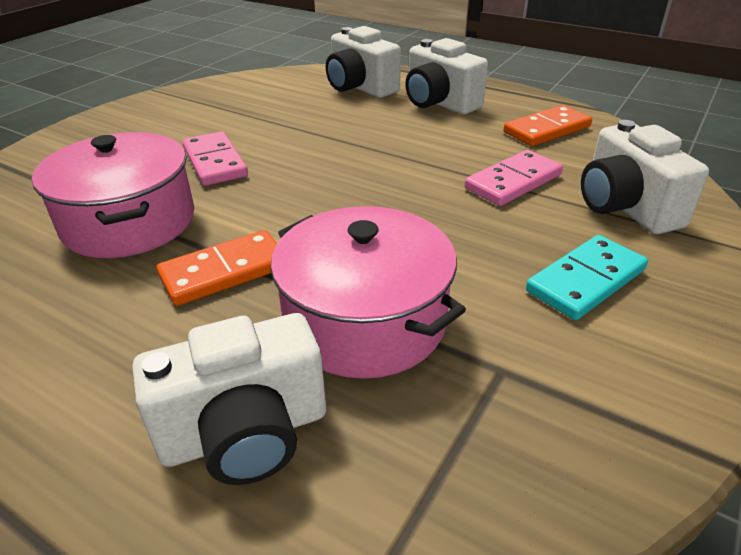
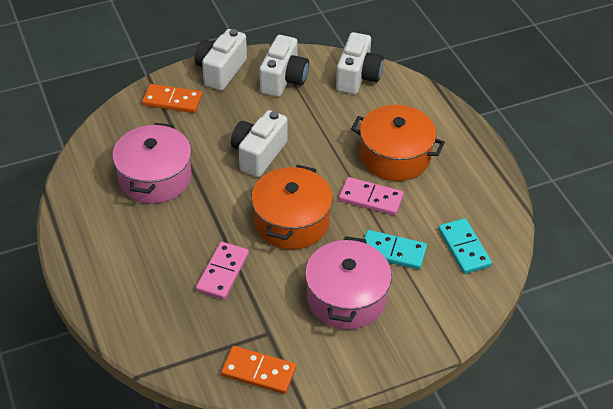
orange pot: 0 -> 2
turquoise domino: 1 -> 2

